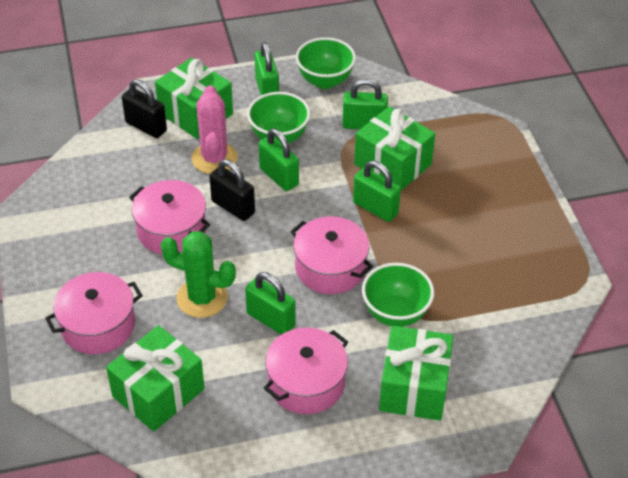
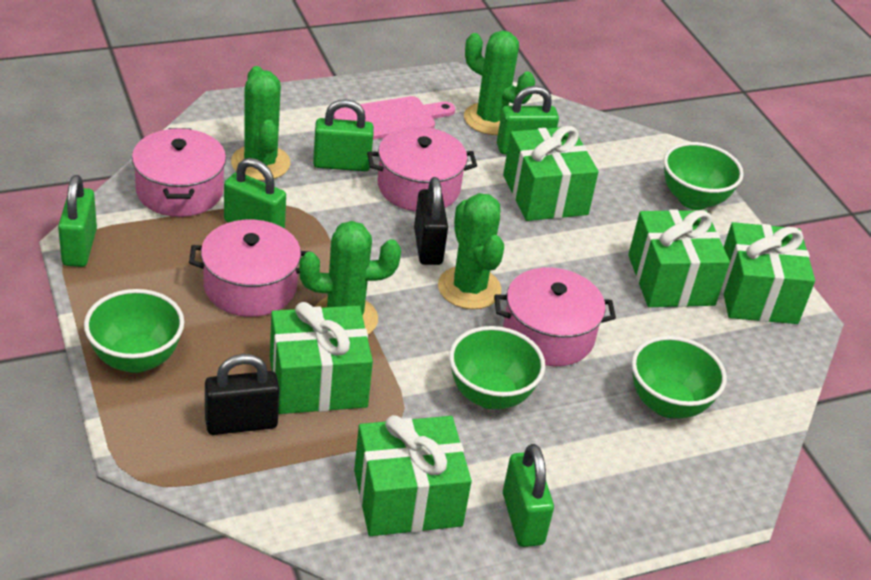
green bowl: 3 -> 4
green cactus: 1 -> 4
green gift: 4 -> 5
pink cactus: 1 -> 0
pink cutting board: 0 -> 1

